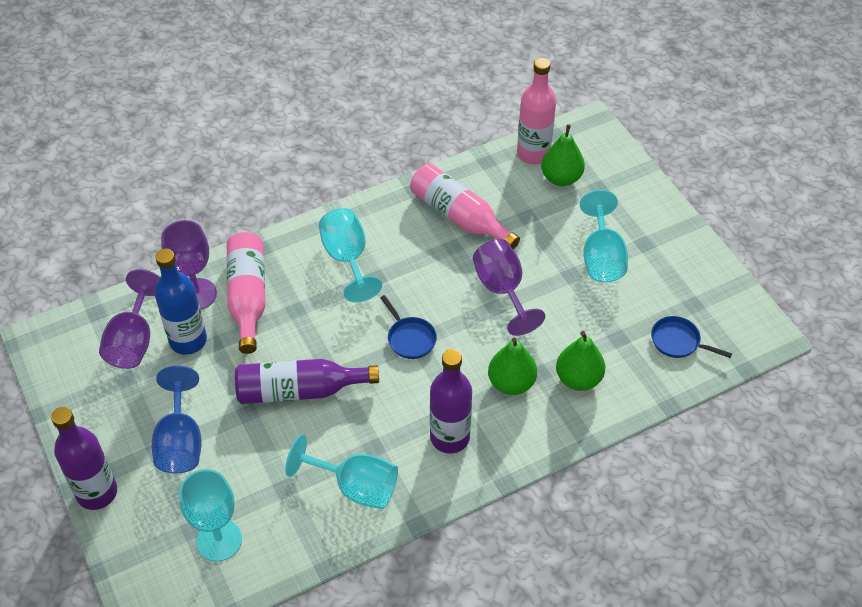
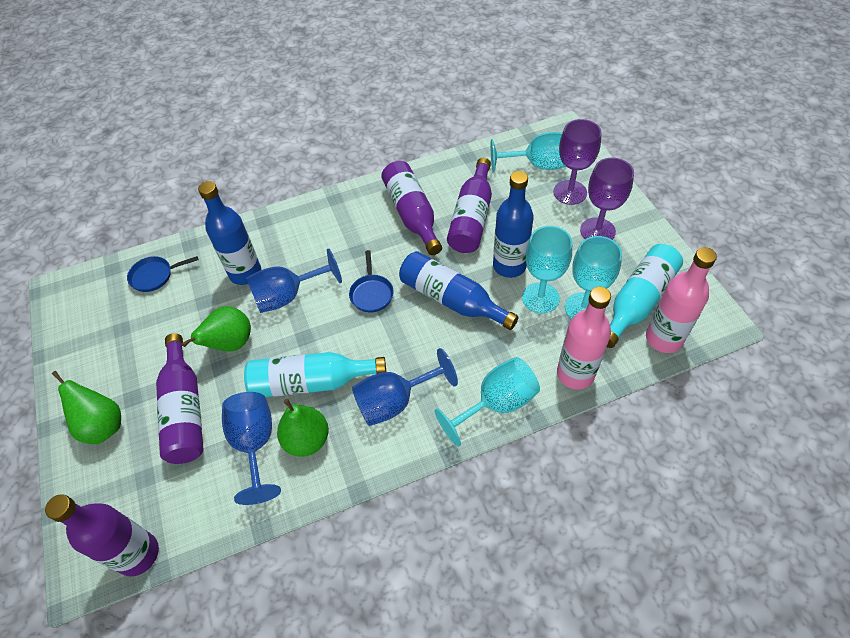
blue bottle: 1 -> 3
blue goblet: 1 -> 3
pink bottle: 3 -> 2
purple bottle: 3 -> 4
purple goblet: 3 -> 2
turquoise bottle: 0 -> 2

